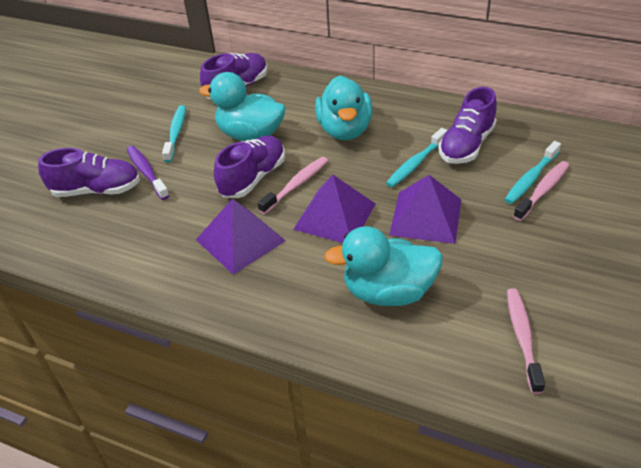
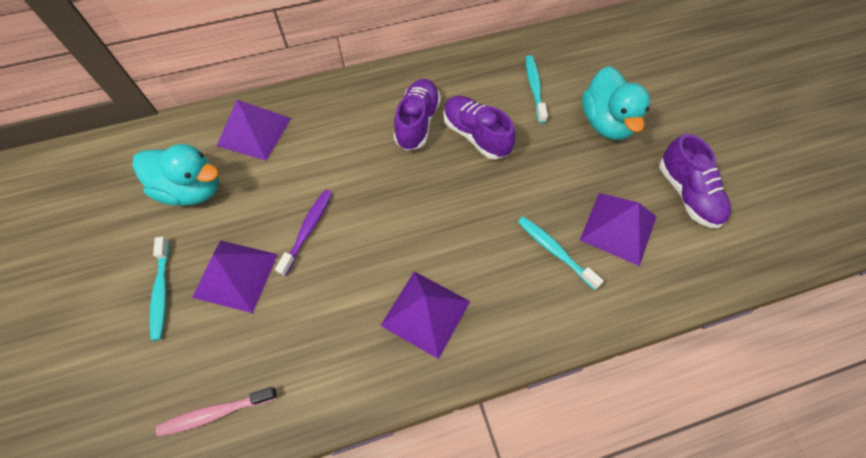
pink toothbrush: 3 -> 1
purple pyramid: 3 -> 4
purple shoe: 4 -> 3
turquoise duck: 3 -> 2

